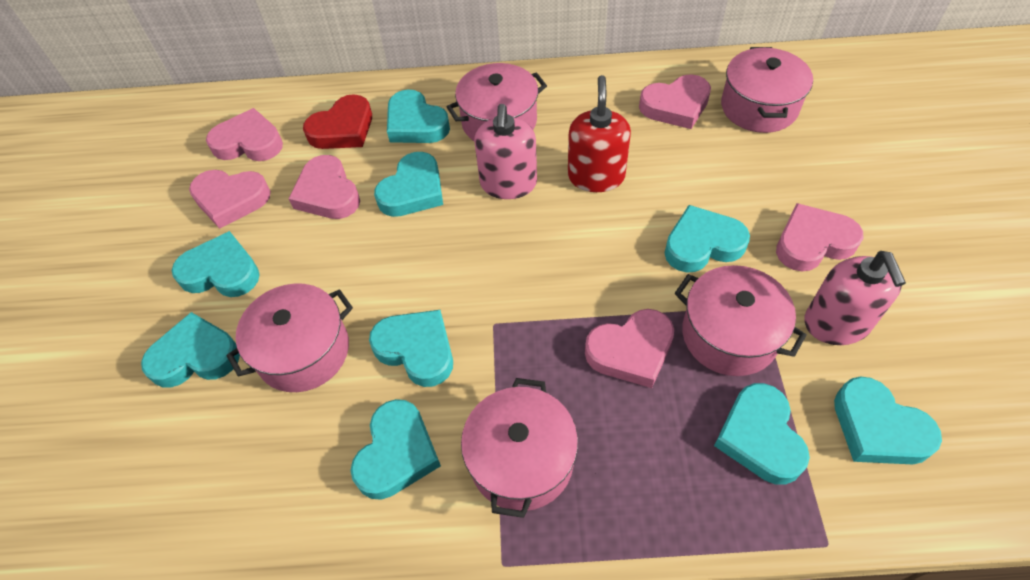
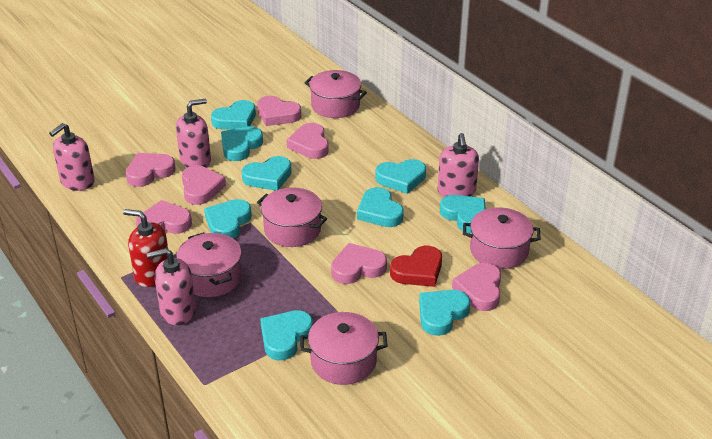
pink heart: 6 -> 7
pink soap dispenser: 2 -> 4

